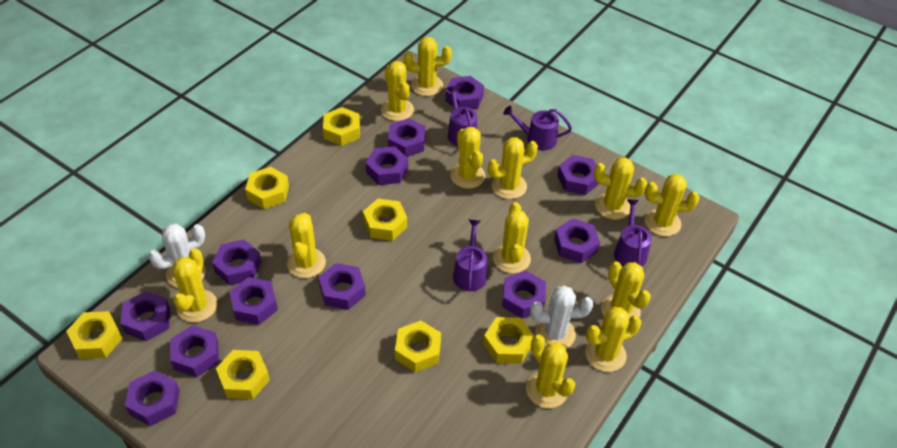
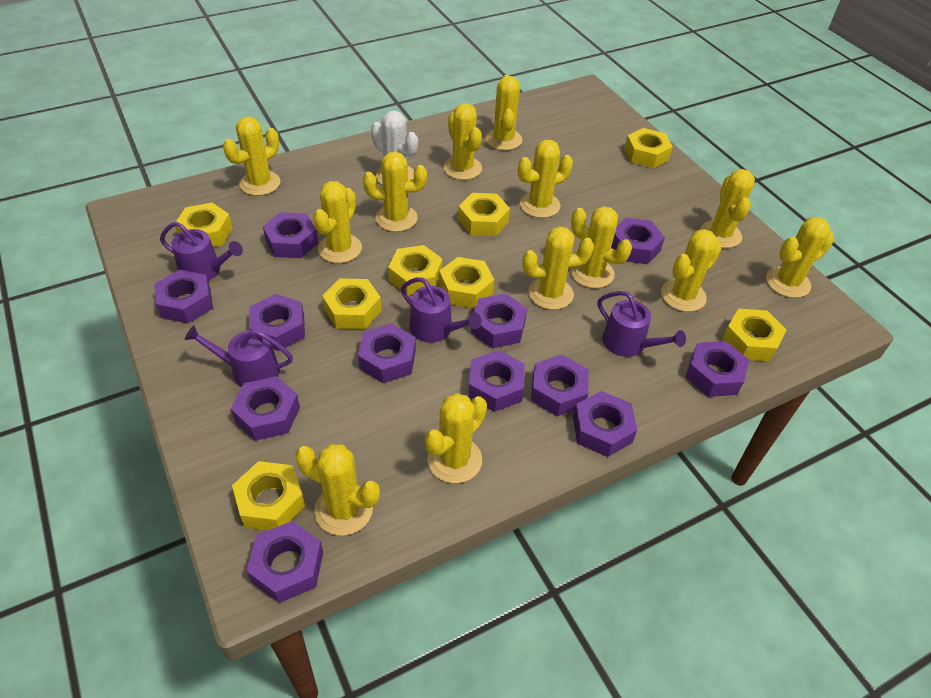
white cactus: 2 -> 1
yellow cactus: 12 -> 13
yellow nut: 7 -> 8

